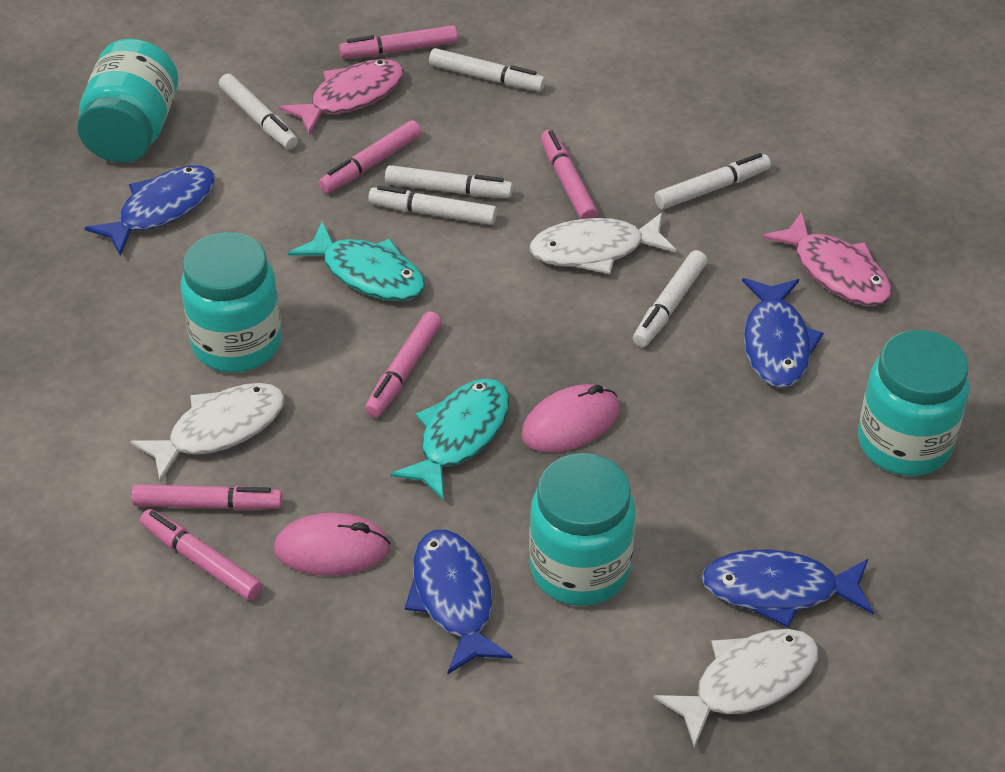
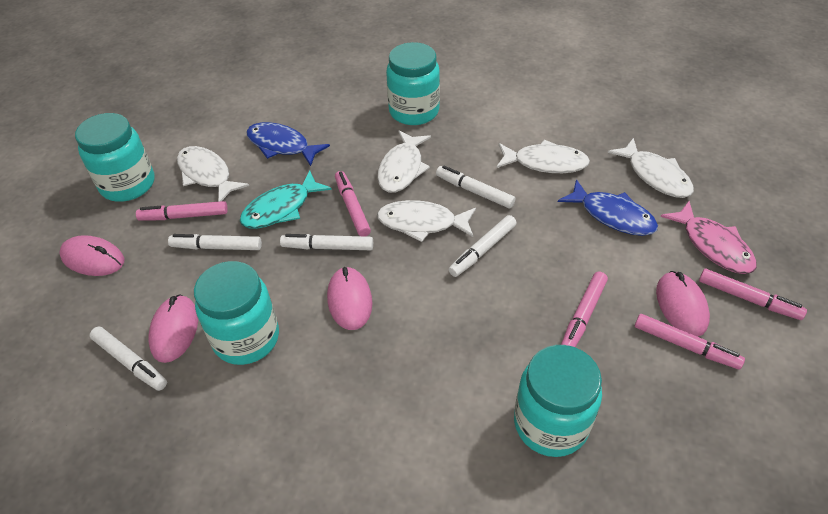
blue fish: 4 -> 2
pink fish: 2 -> 1
pink marker: 6 -> 5
pink mouse: 2 -> 4
turquoise fish: 2 -> 1
white fish: 3 -> 5
white marker: 6 -> 5

